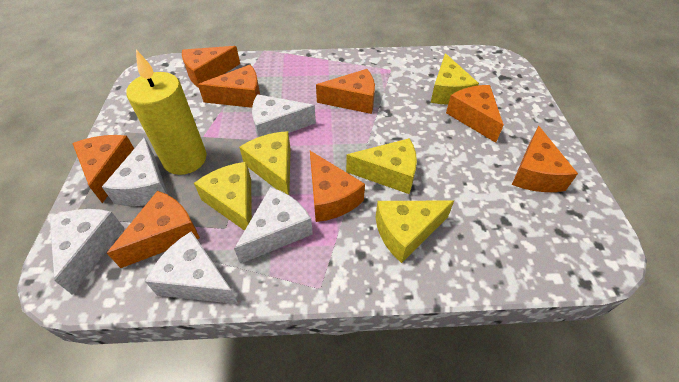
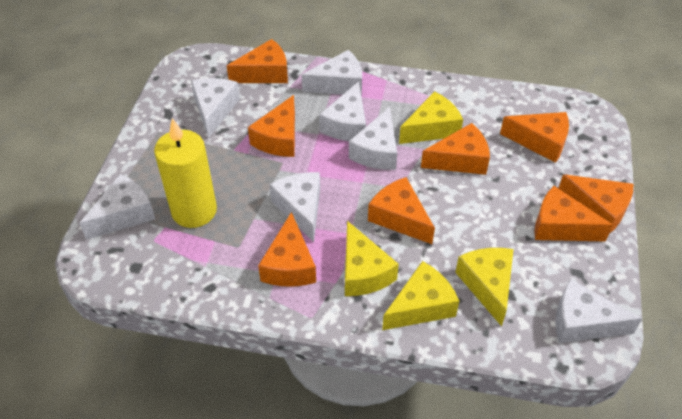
white cheese: 5 -> 7
yellow cheese: 5 -> 4

